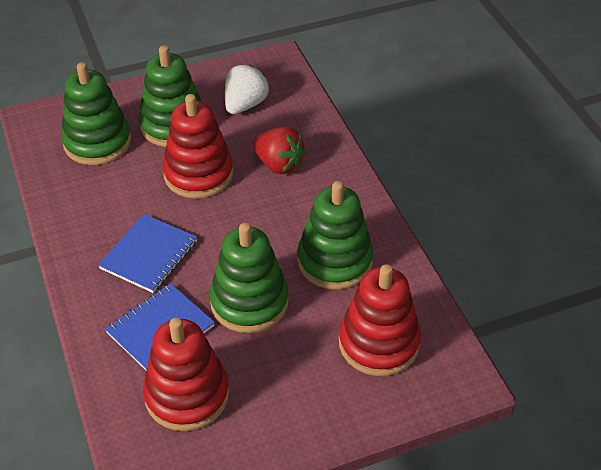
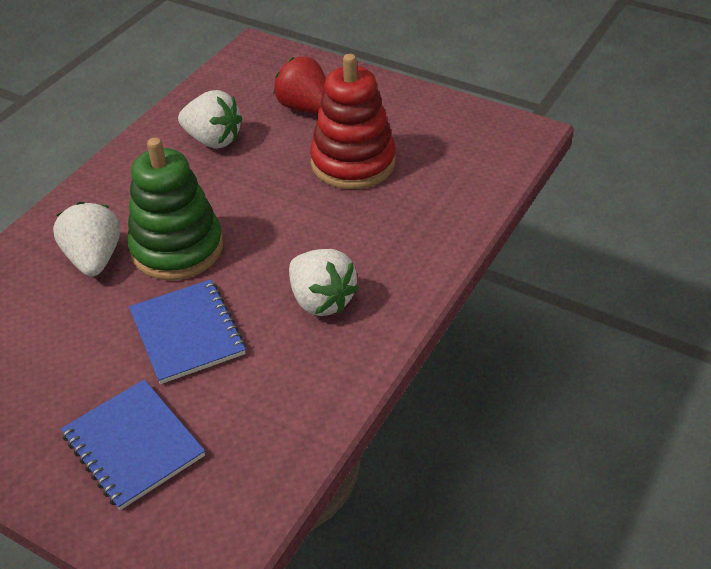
green stacking toy: 4 -> 1
red stacking toy: 3 -> 1
white strawberry: 1 -> 3

